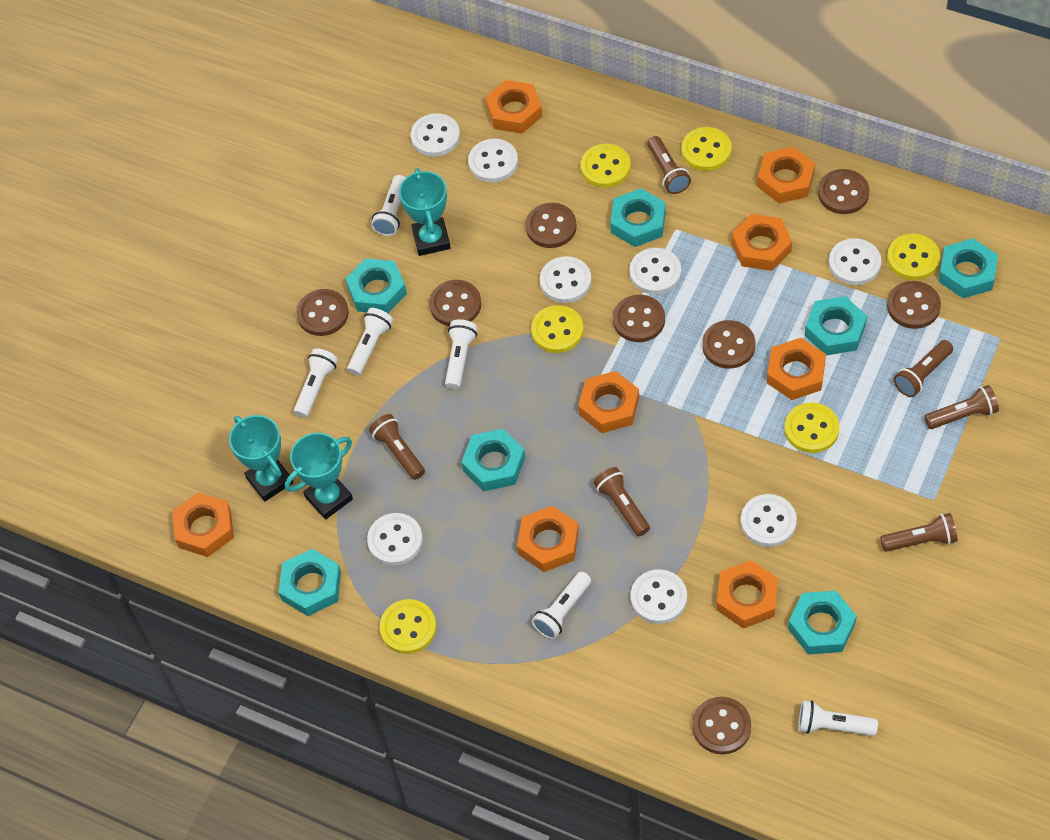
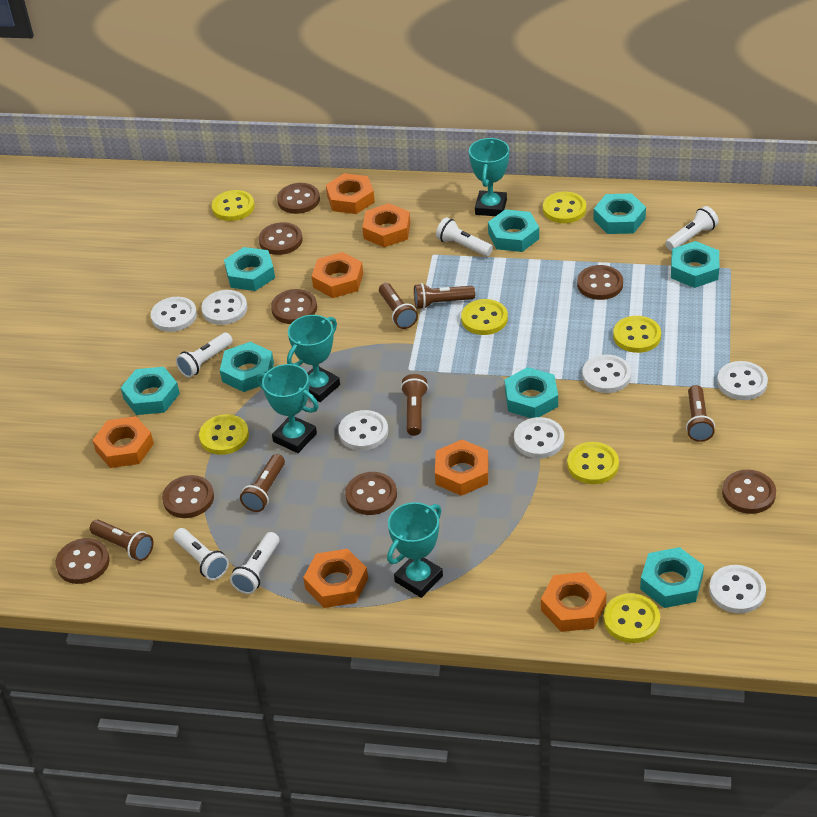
orange nut: 8 -> 7
turquoise nut: 7 -> 8
turquoise trophy: 3 -> 4
white button: 8 -> 7
white flashlight: 6 -> 5
yellow button: 6 -> 7

